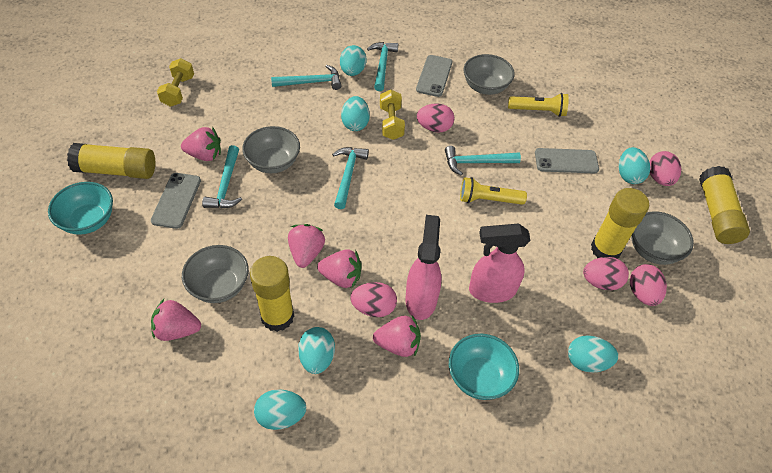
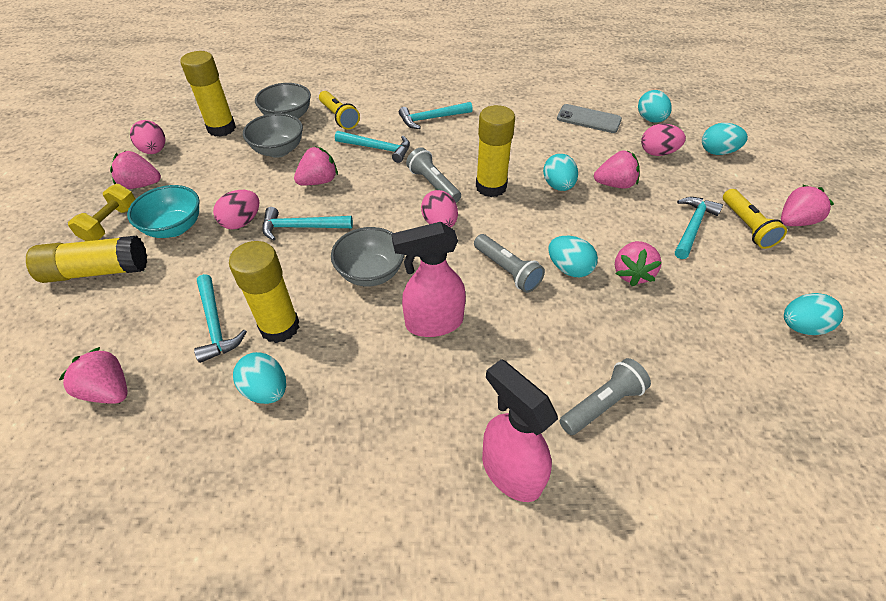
grey bowl: 4 -> 3
grey flashlight: 0 -> 3
grey phone: 3 -> 1
pink egg: 5 -> 4
pink strawberry: 5 -> 6
turquoise bowl: 2 -> 1
yellow dumbbell: 2 -> 1

